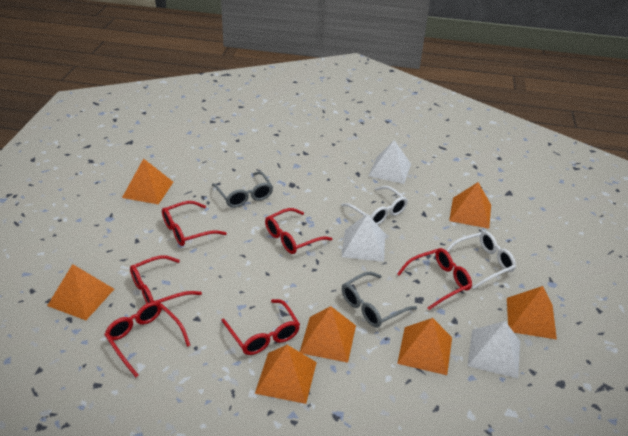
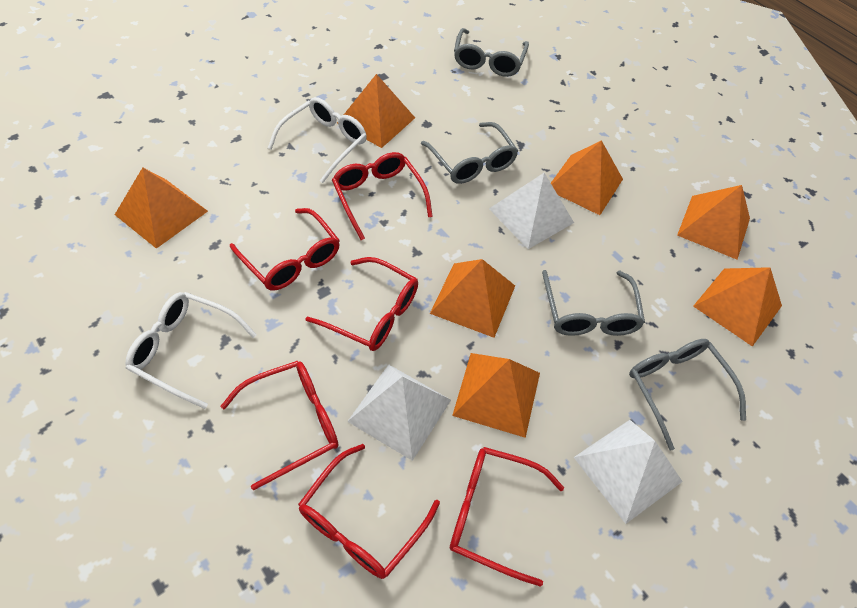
grey glasses: 2 -> 4

